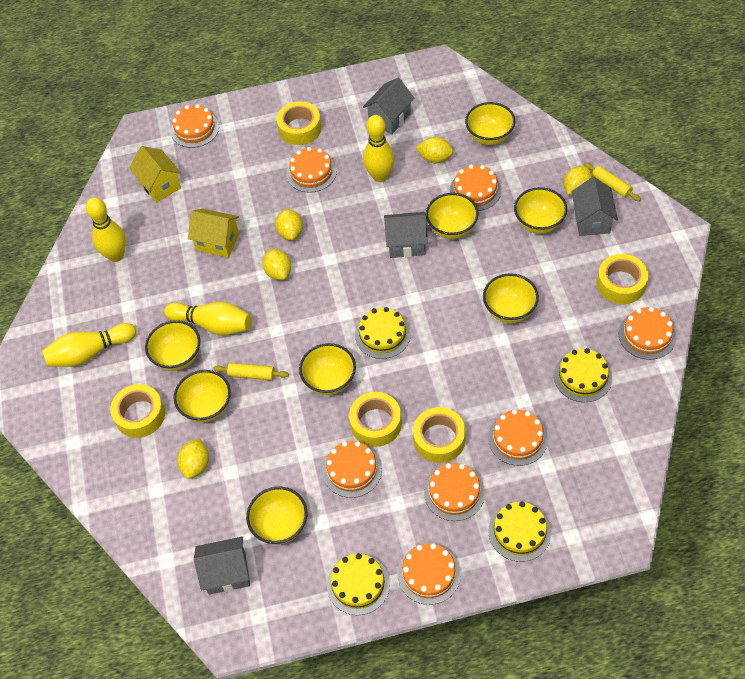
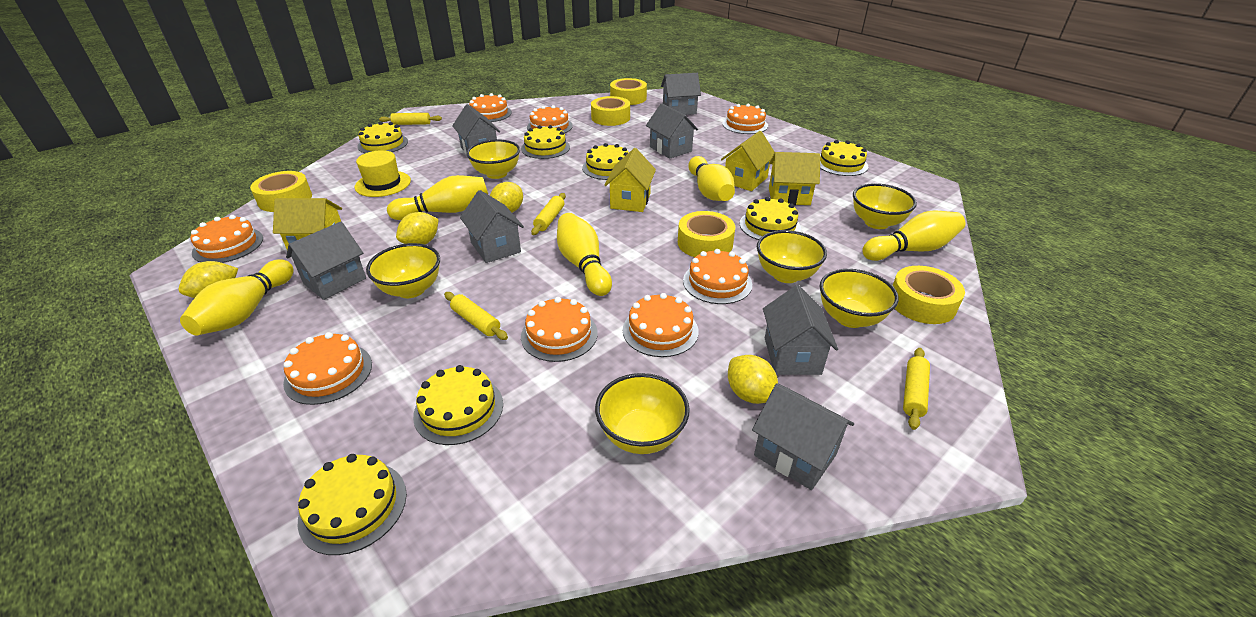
grey house: 4 -> 7
yellow bowl: 8 -> 6
yellow bowling pin: 4 -> 5
yellow cake: 4 -> 7
yellow hat: 0 -> 1
yellow house: 2 -> 4
yellow lemon: 5 -> 4
yellow rolling pin: 2 -> 4

